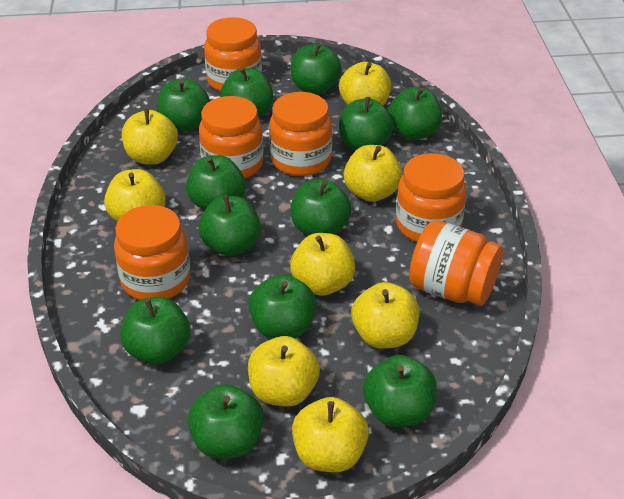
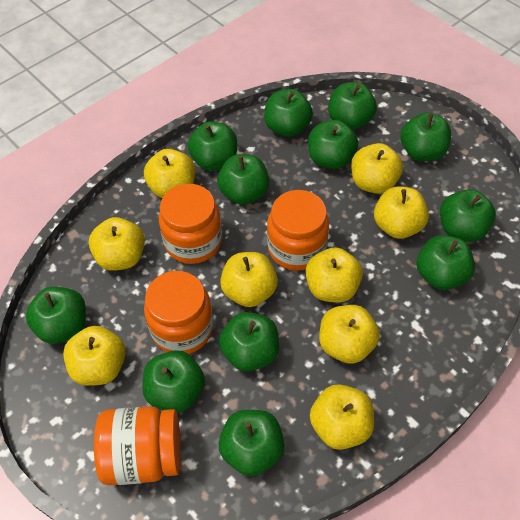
orange jar: 6 -> 4
yellow apple: 8 -> 9

